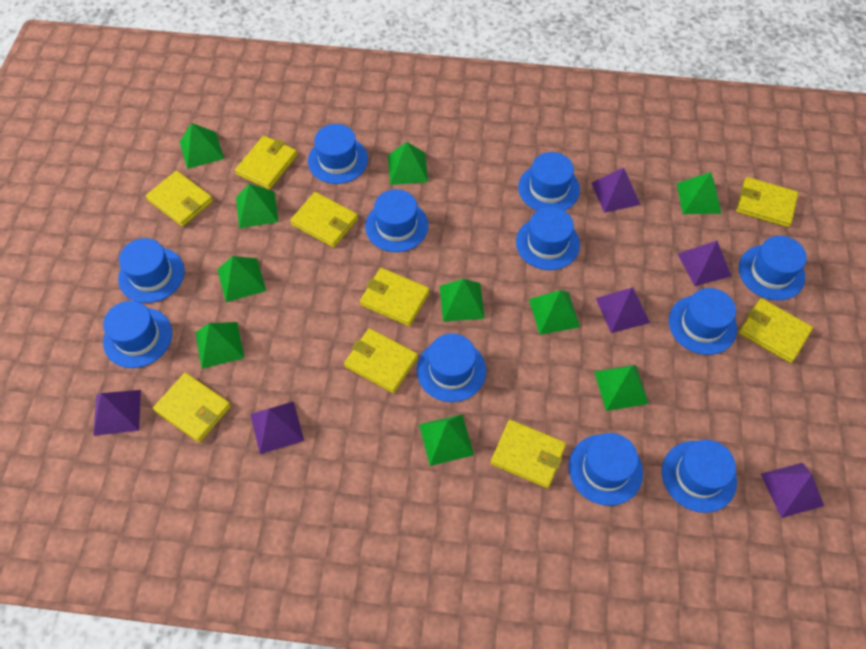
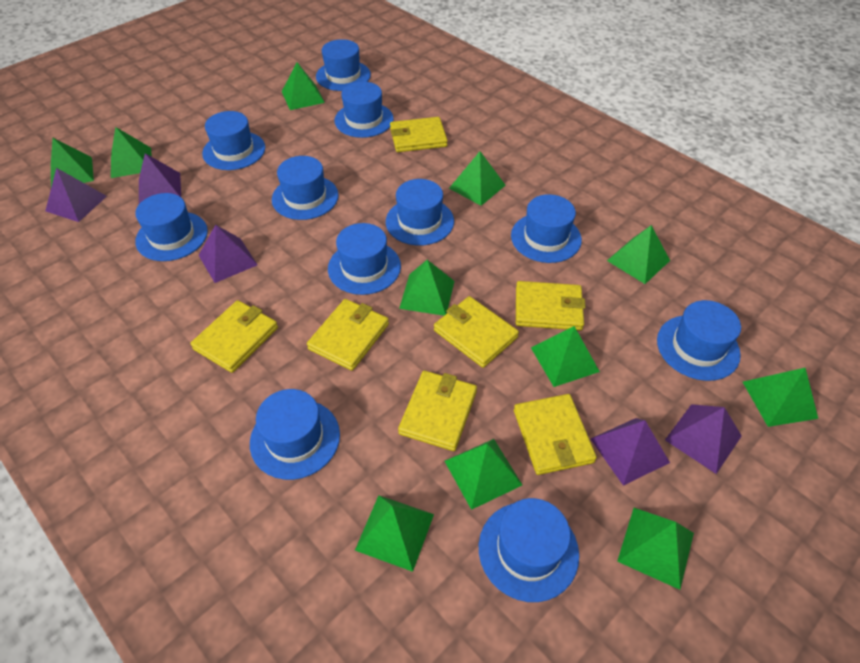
green pyramid: 10 -> 11
purple pyramid: 6 -> 5
yellow wallet: 9 -> 7

